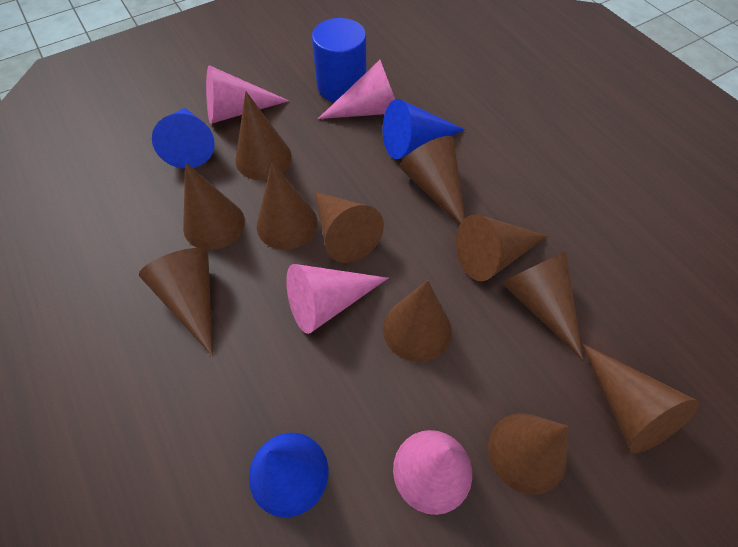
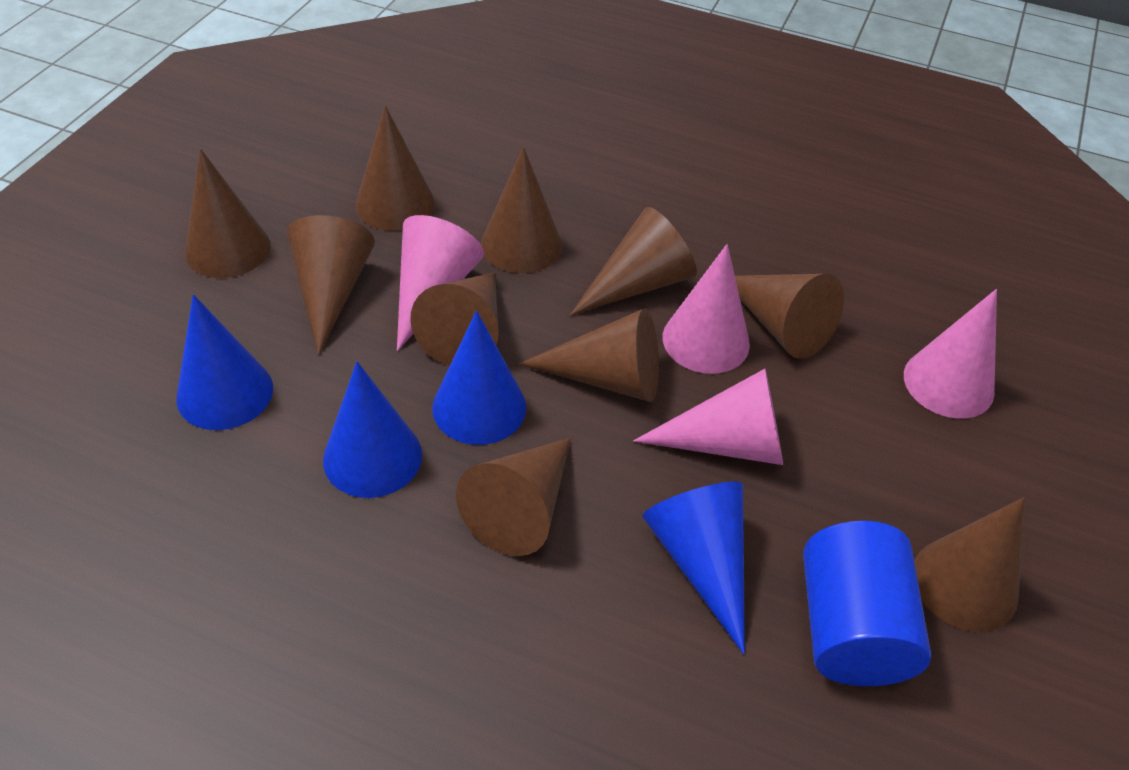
blue cone: 3 -> 4
brown cone: 11 -> 10

